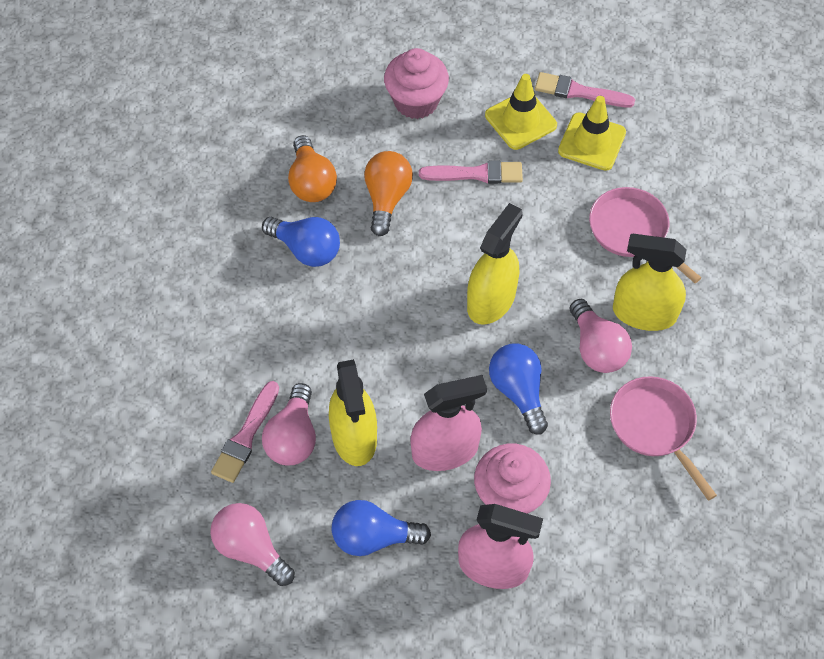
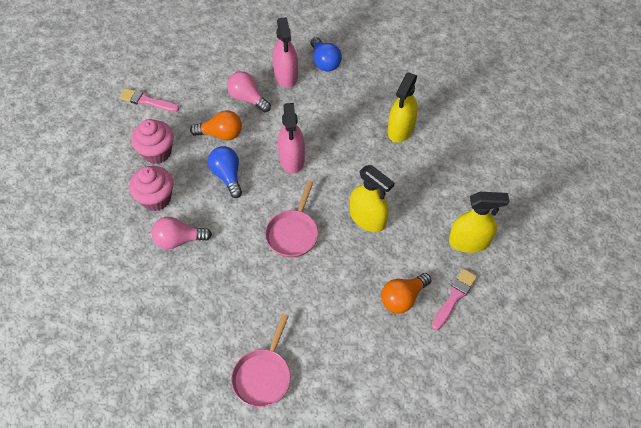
blue light bulb: 3 -> 2
pink brush: 3 -> 2
pink light bulb: 3 -> 2
yellow traffic cone: 2 -> 0

